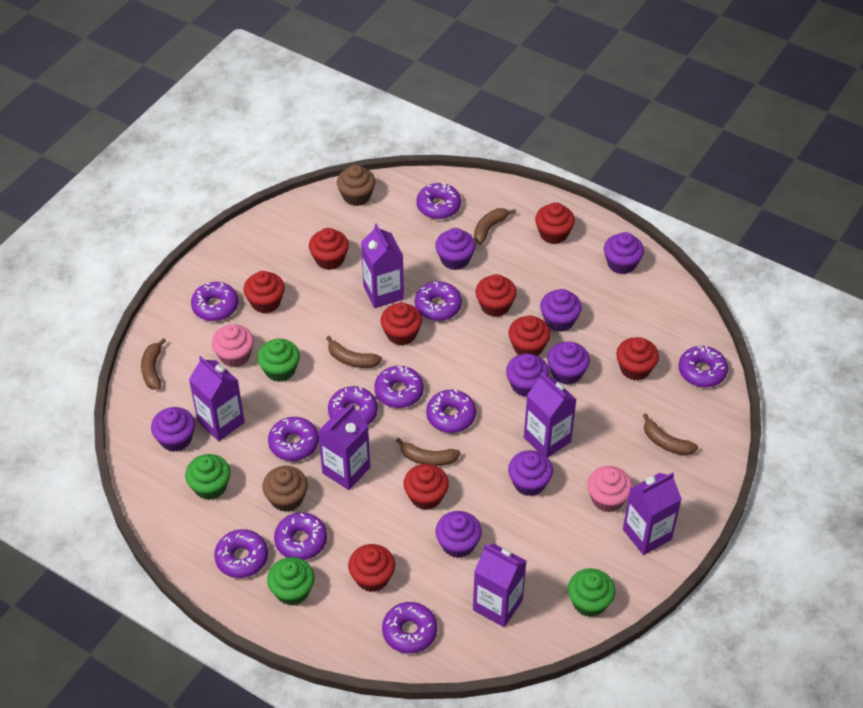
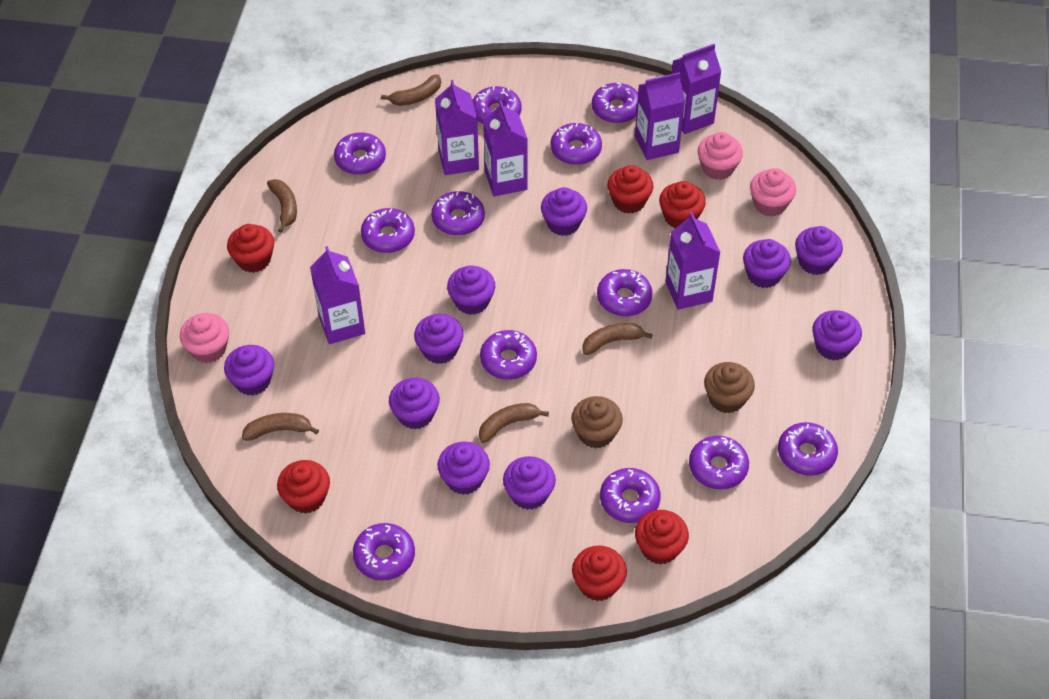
green cupcake: 4 -> 0
pink cupcake: 2 -> 3
purple cupcake: 8 -> 10
purple donut: 11 -> 12
red cupcake: 9 -> 6

